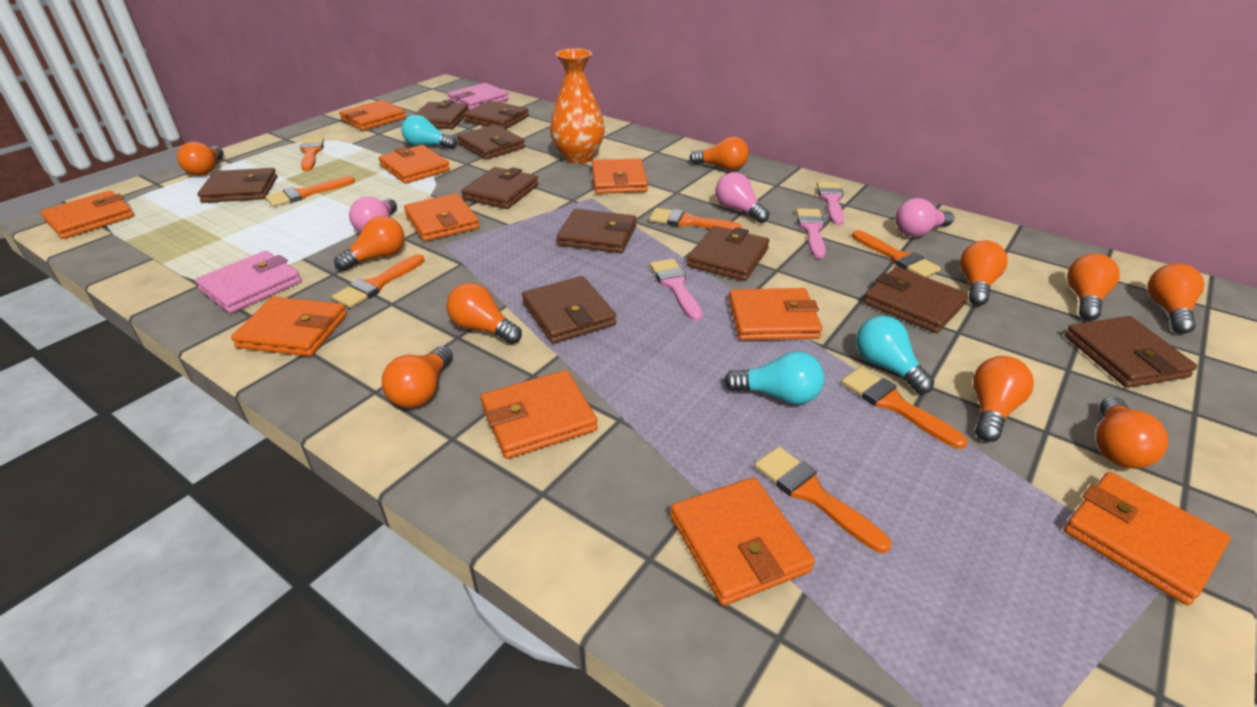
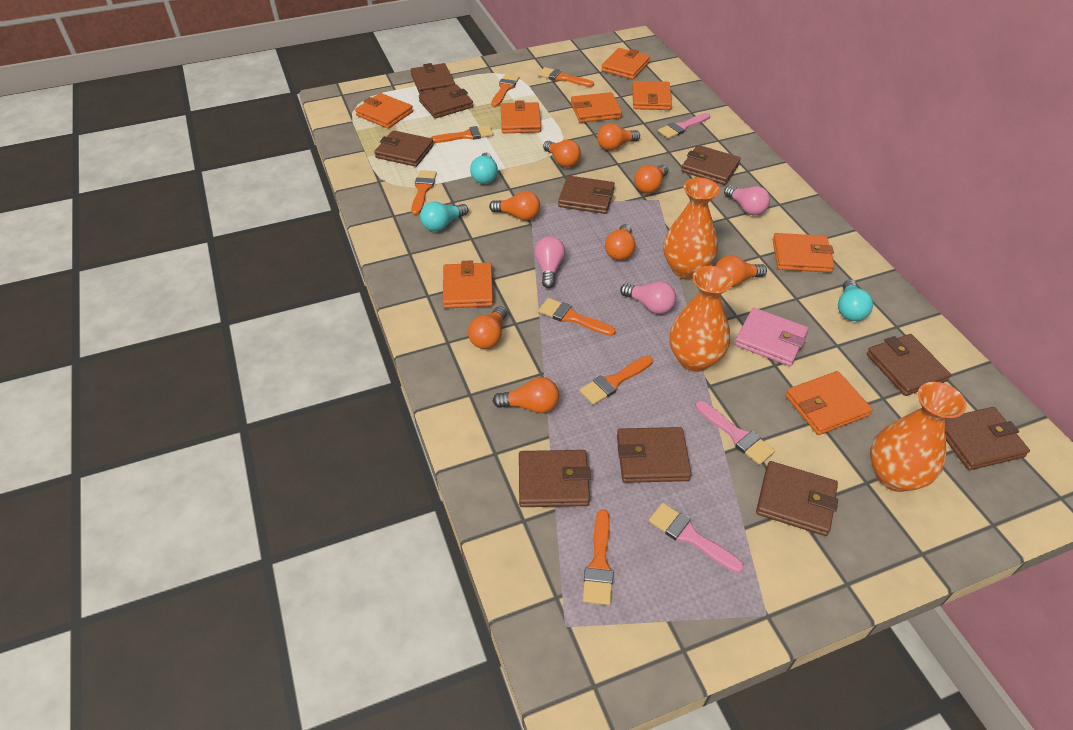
orange light bulb: 10 -> 8
orange vase: 1 -> 3
orange wallet: 10 -> 8
pink wallet: 2 -> 1

